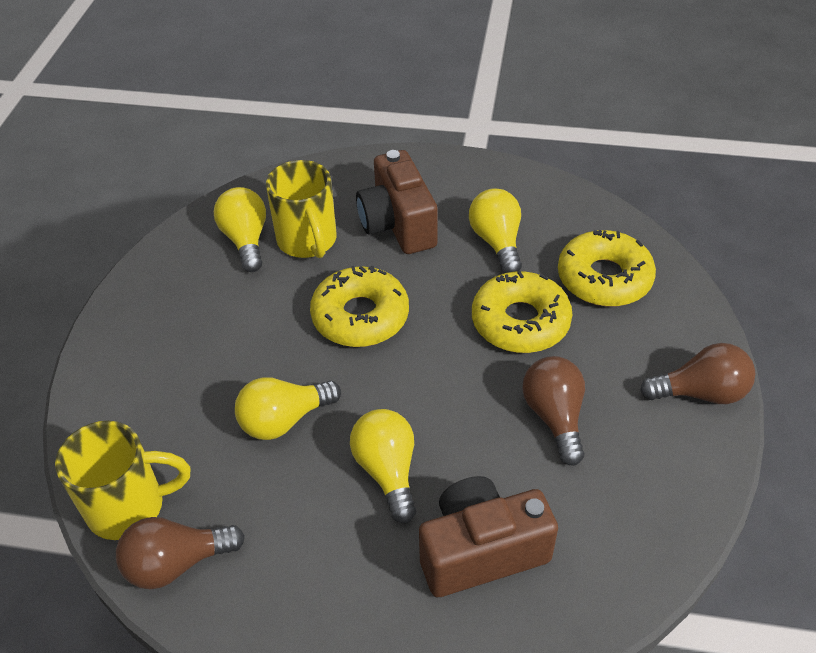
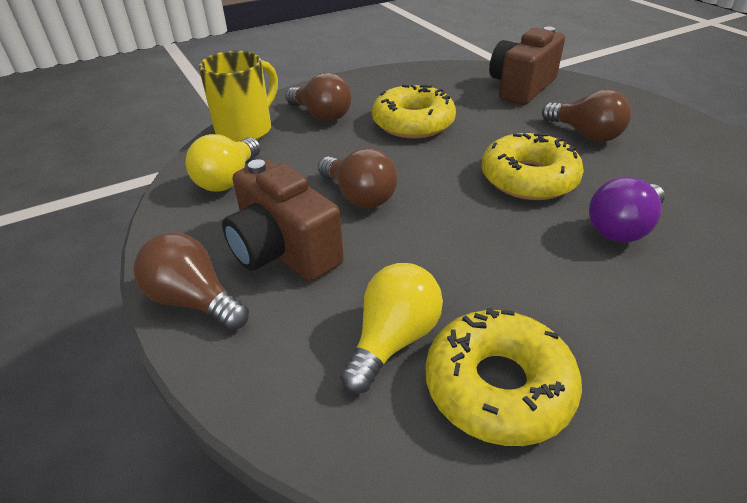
brown light bulb: 3 -> 4
purple light bulb: 0 -> 1
yellow light bulb: 4 -> 2
yellow mug: 2 -> 1

